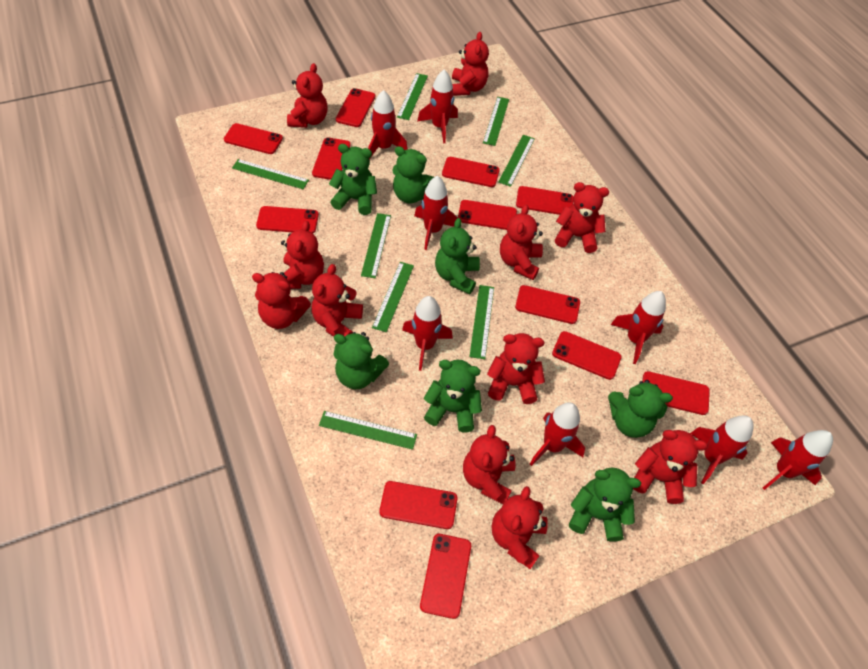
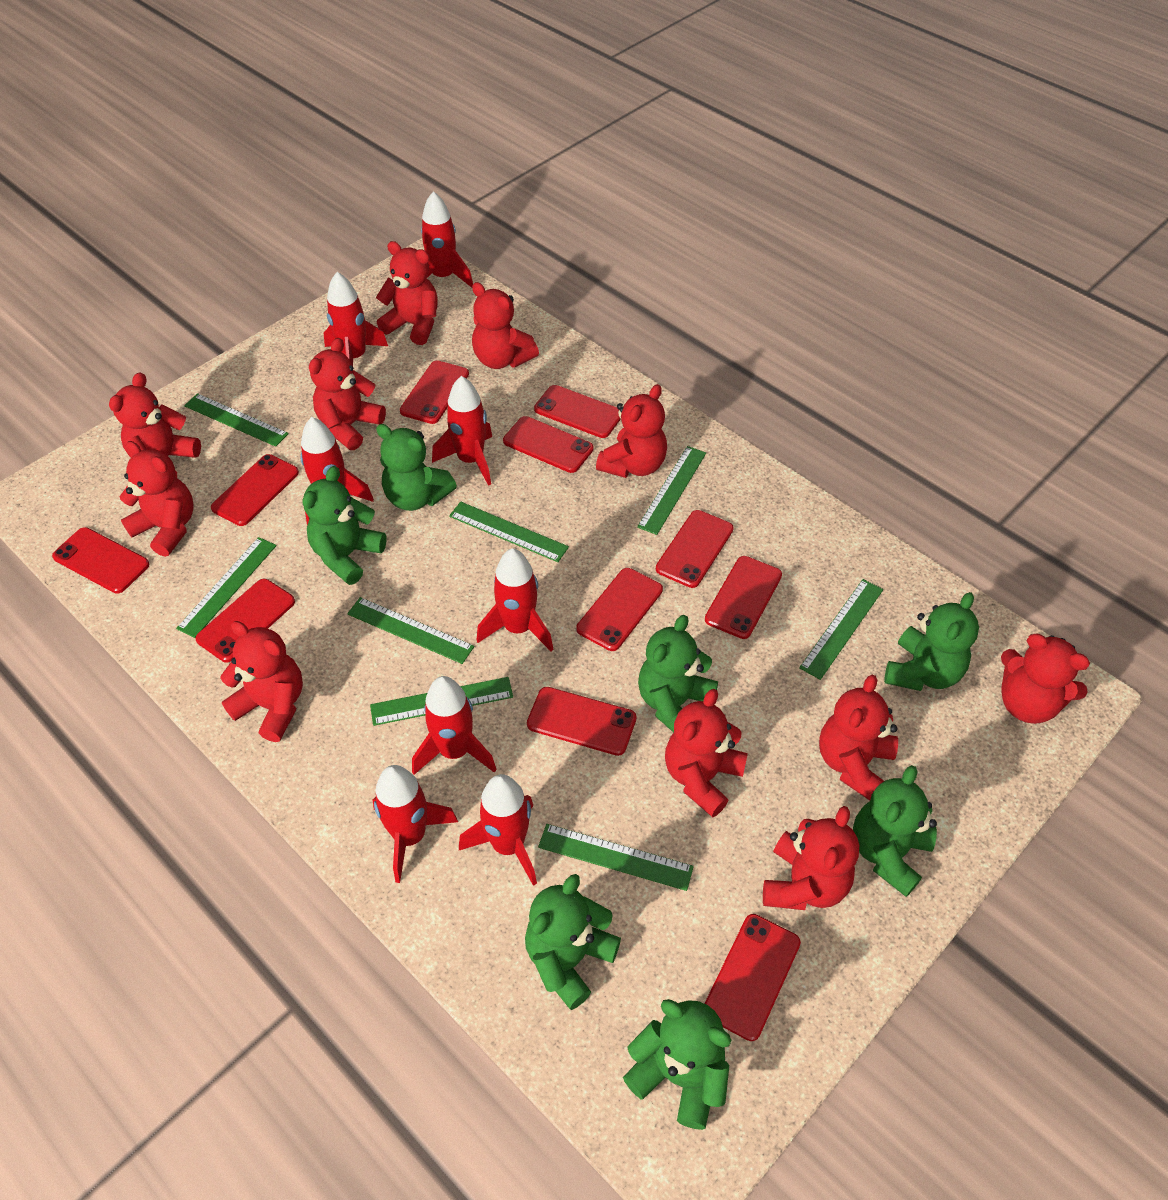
red phone: 12 -> 11

